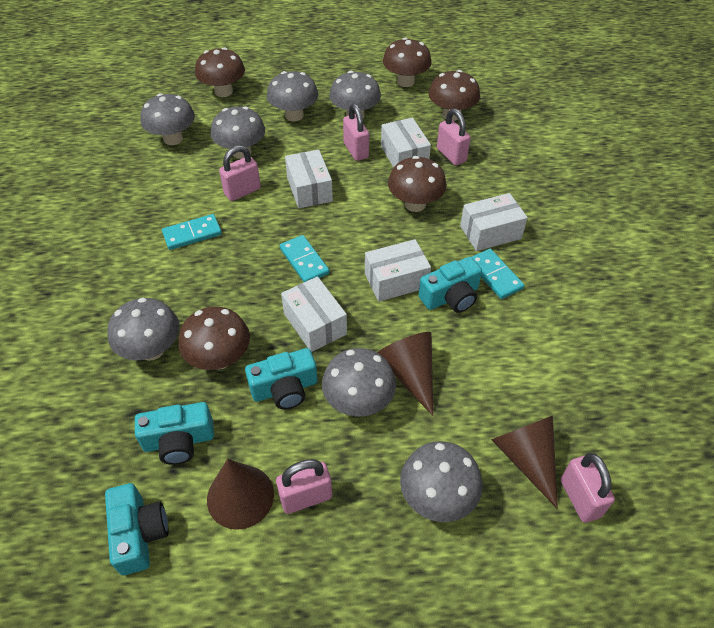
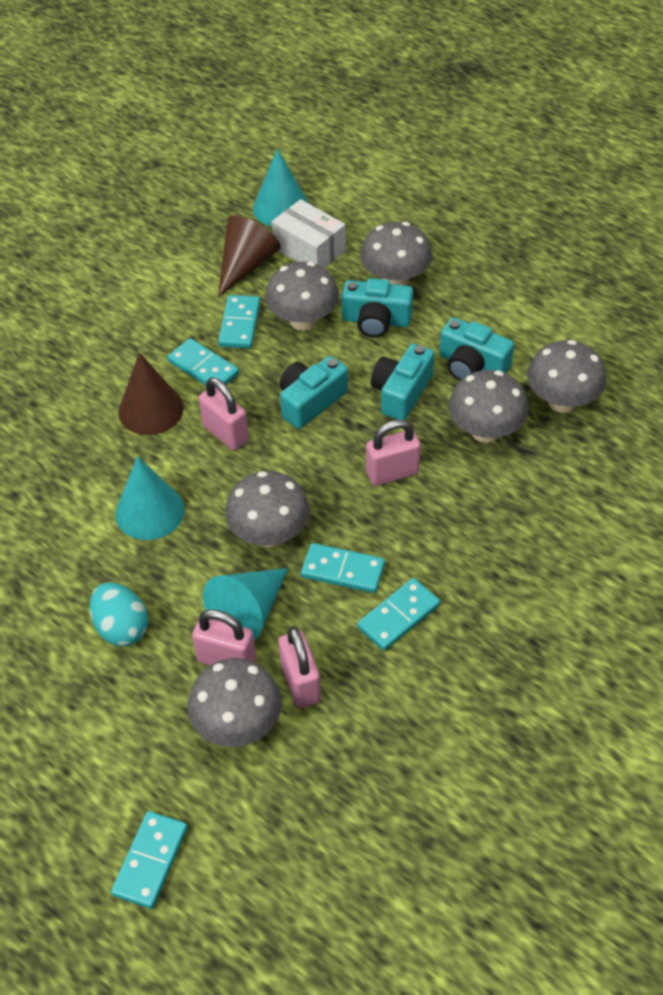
brown cone: 3 -> 2
brown mushroom: 5 -> 0
grey mushroom: 7 -> 6
pink padlock: 5 -> 4
turquoise cone: 0 -> 3
turquoise domino: 3 -> 5
turquoise egg: 0 -> 1
white box: 5 -> 1

